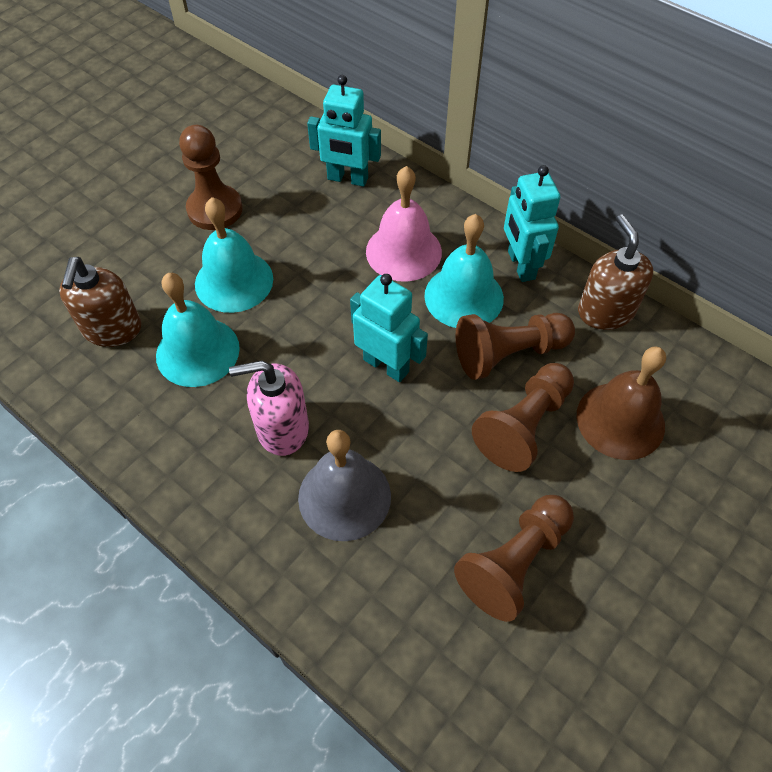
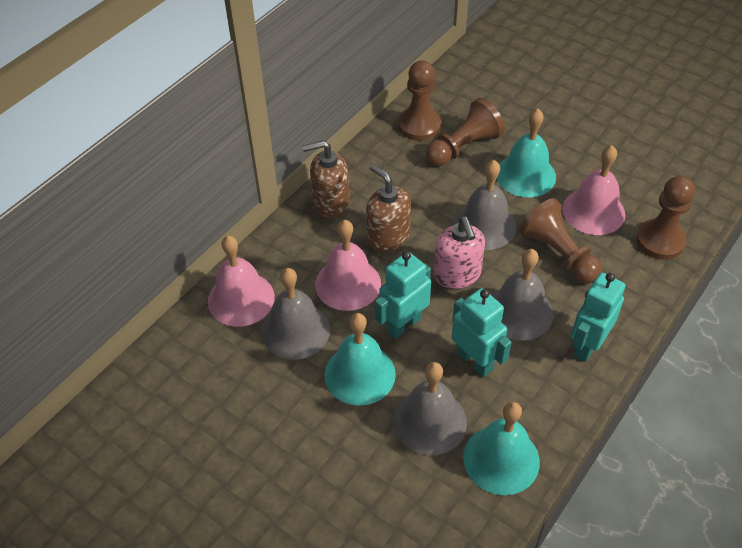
brown bell: 1 -> 0
grey bell: 1 -> 4
pink bell: 1 -> 3

